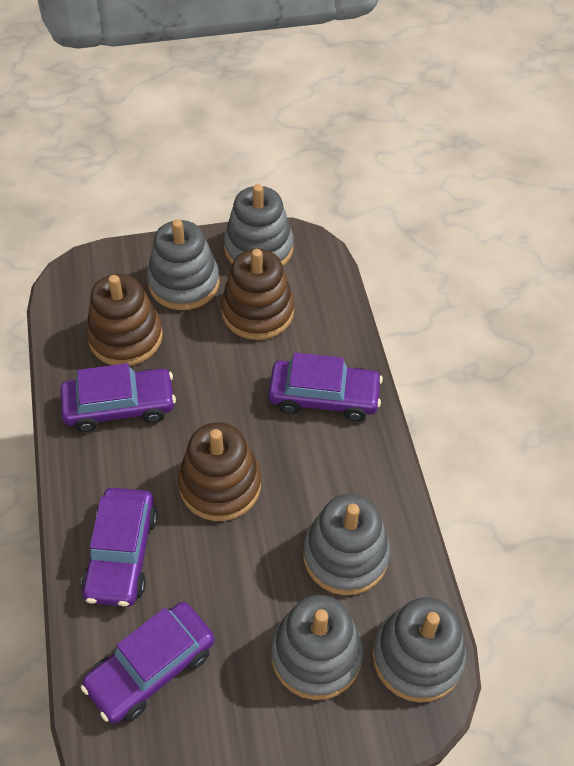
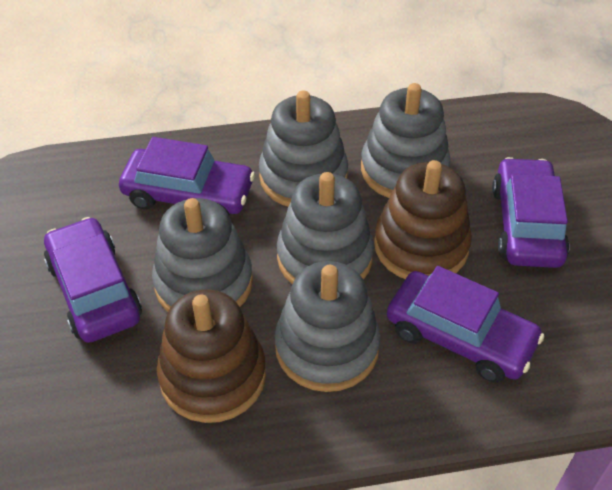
brown stacking toy: 3 -> 2

